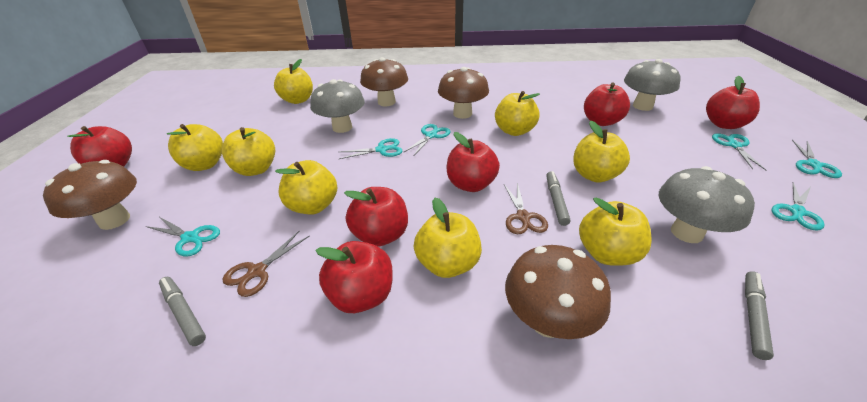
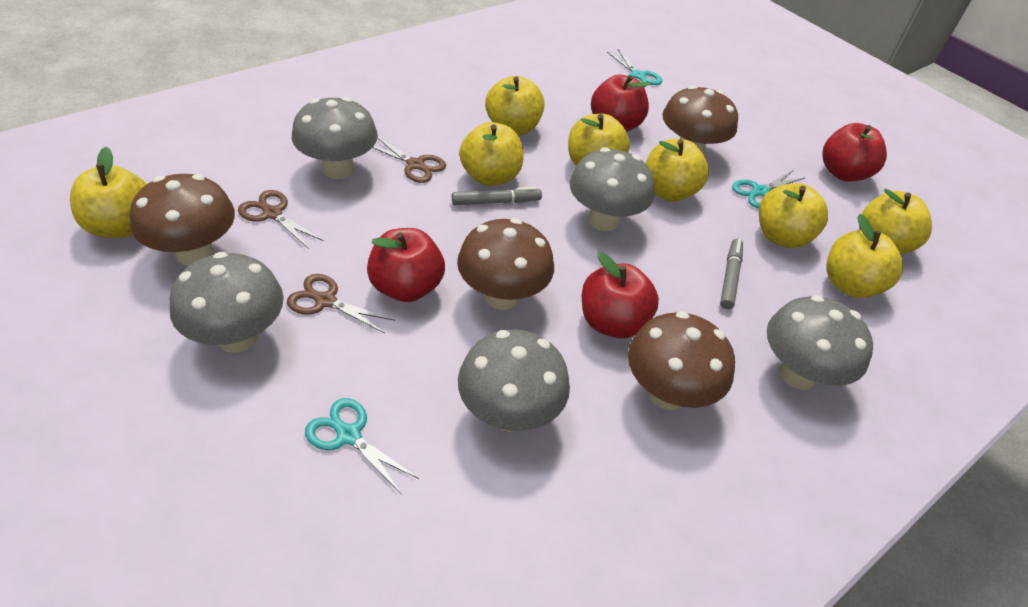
brown scissors: 2 -> 3
grey marker: 3 -> 2
grey mushroom: 3 -> 5
red apple: 6 -> 4
turquoise scissors: 6 -> 3

